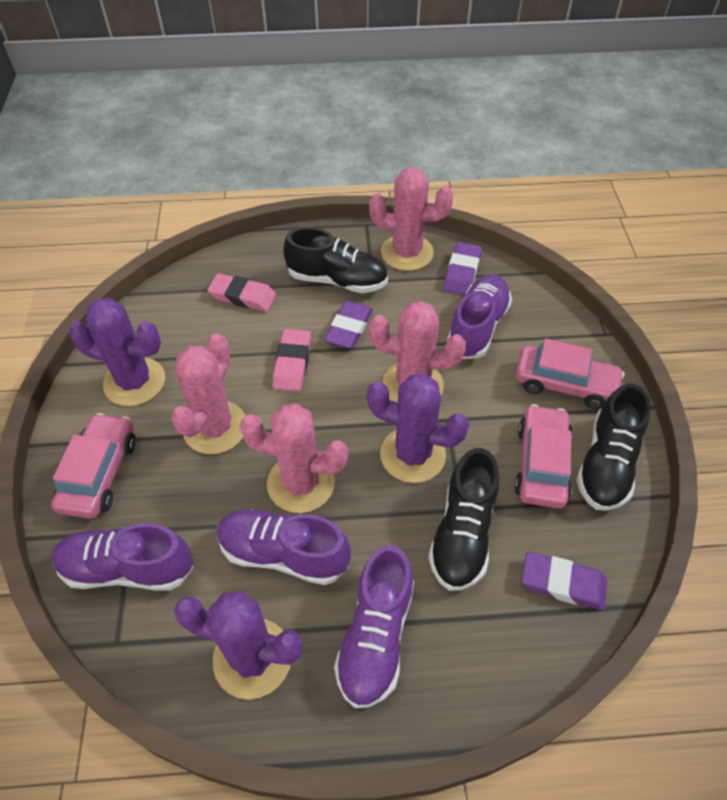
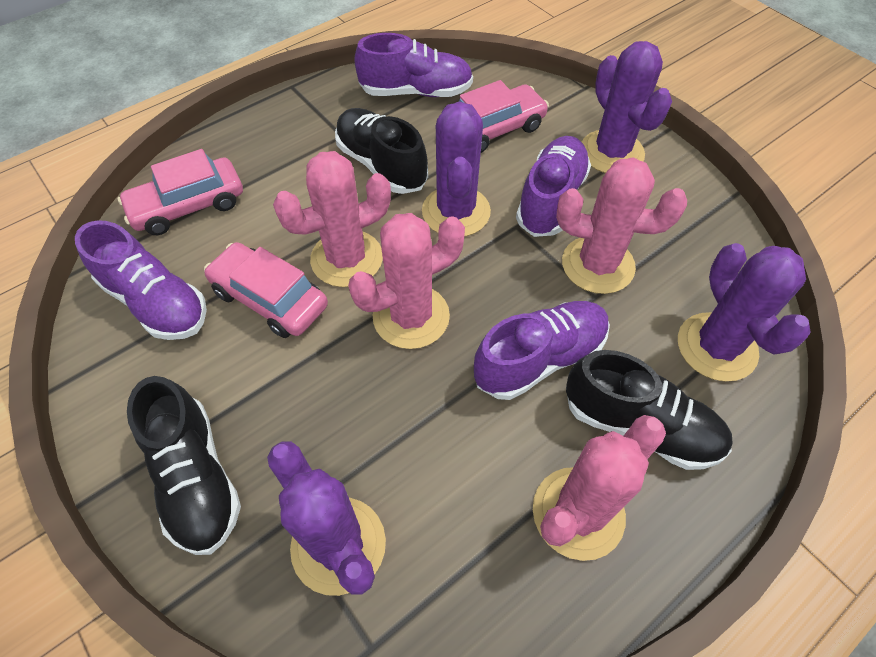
pink eraser: 2 -> 0
purple cactus: 3 -> 4
purple eraser: 3 -> 0

